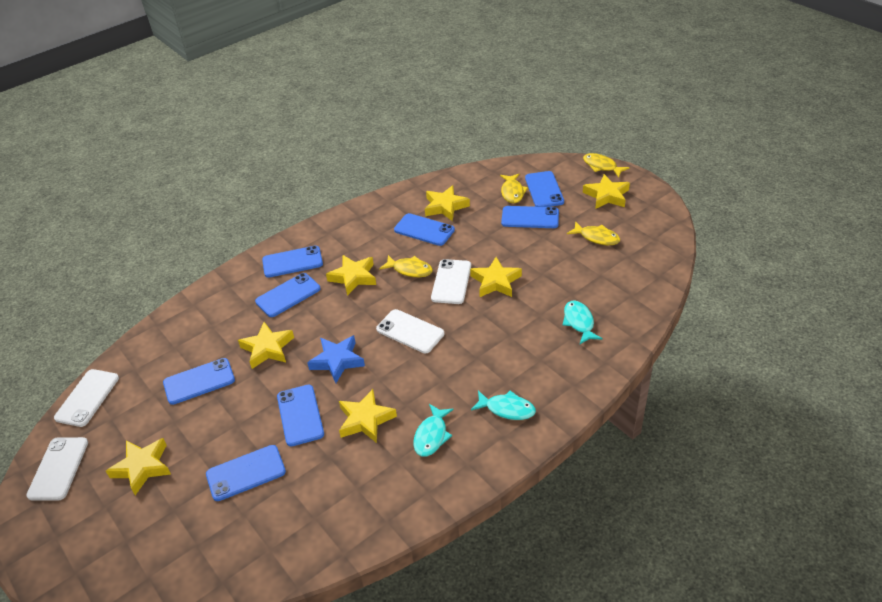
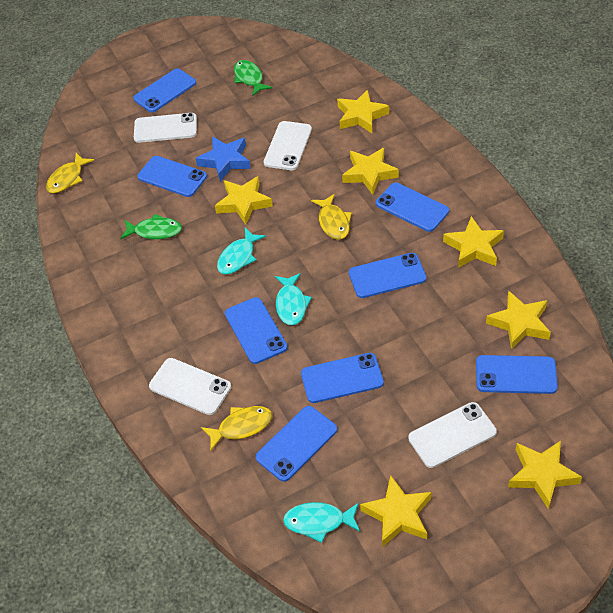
green fish: 0 -> 2
yellow fish: 4 -> 3

